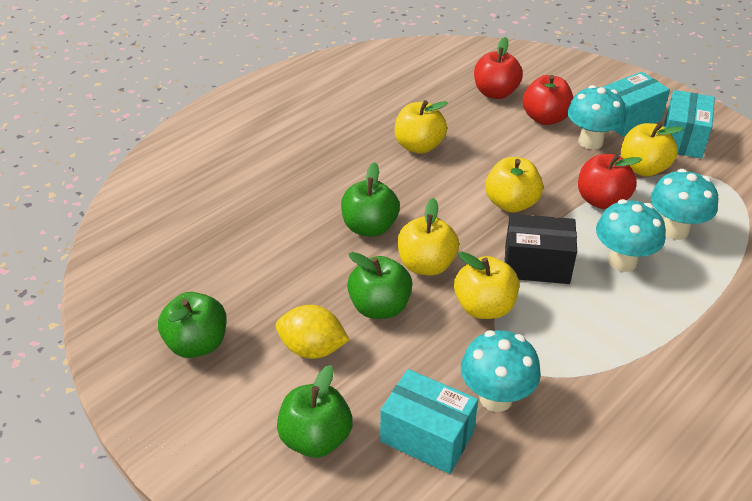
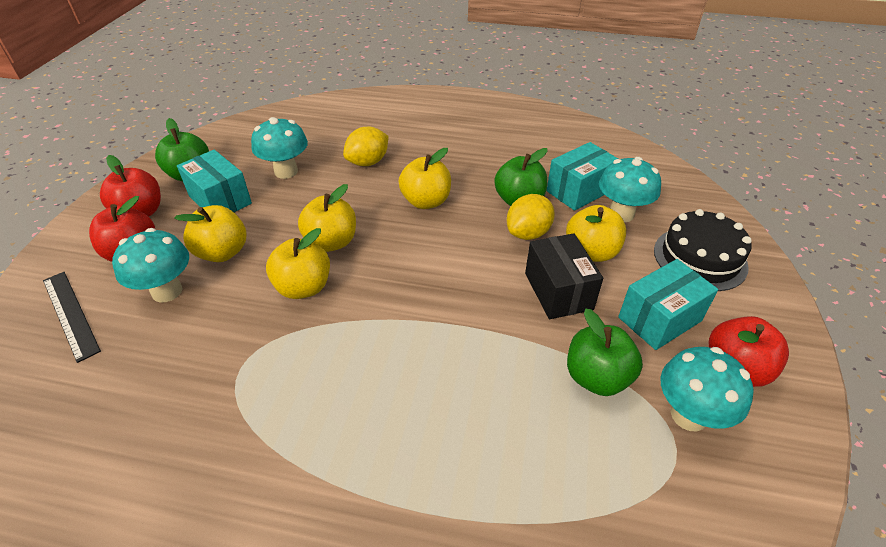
black cake: 0 -> 1
black ruler: 0 -> 1
green apple: 4 -> 3
yellow lemon: 1 -> 2

